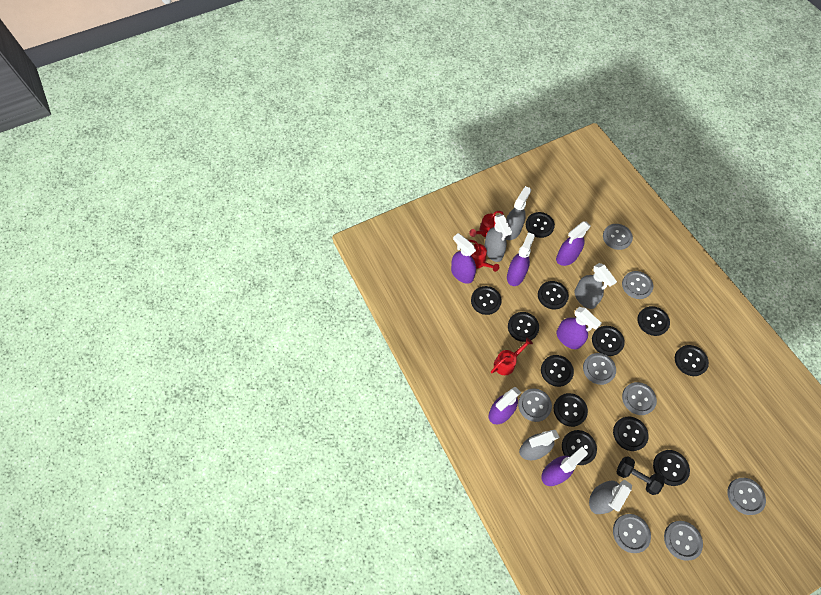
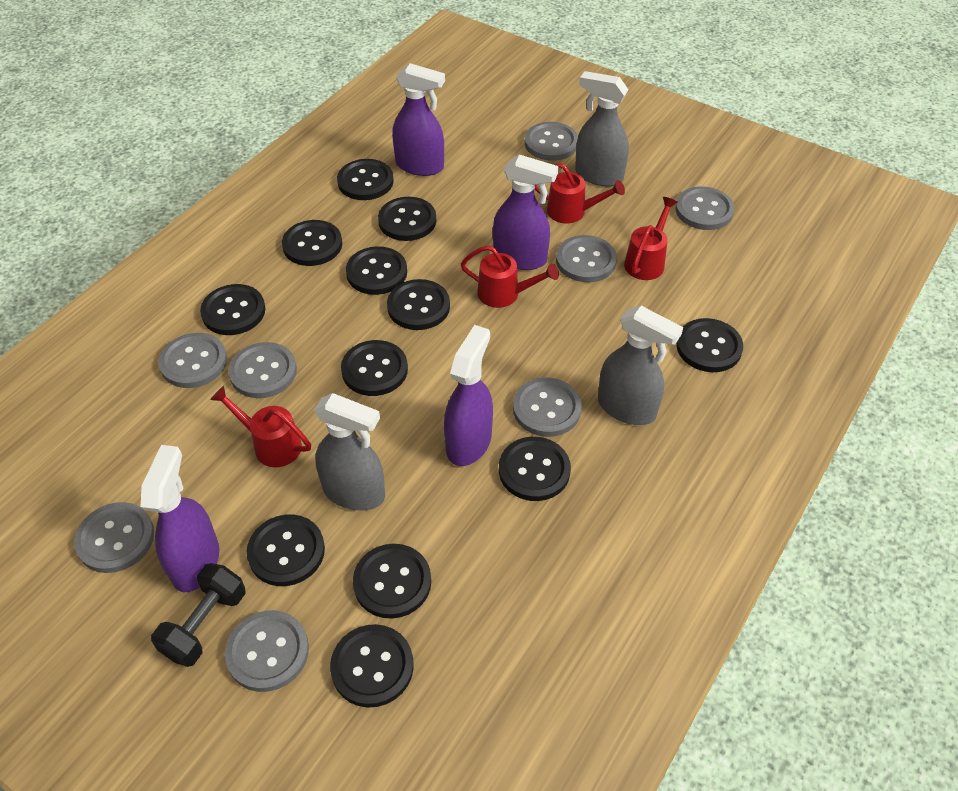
grey spray bottle: 5 -> 3
purple spray bottle: 6 -> 4
red watering can: 3 -> 4

